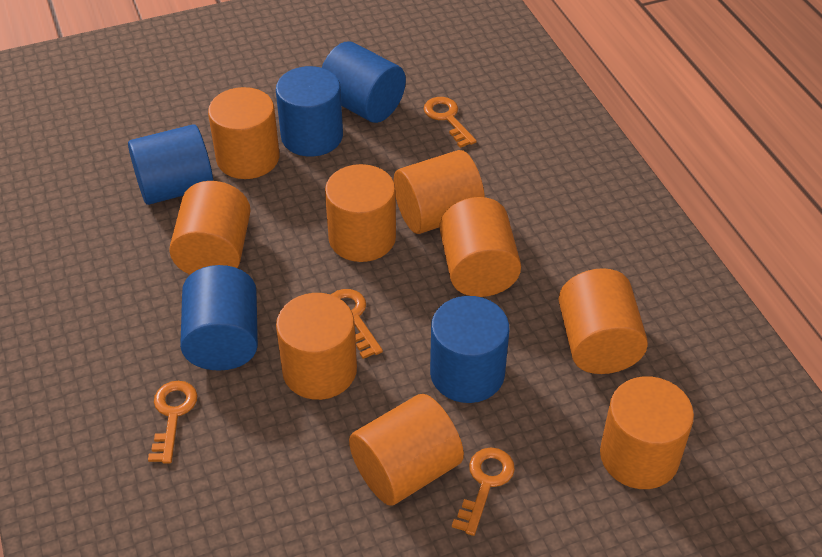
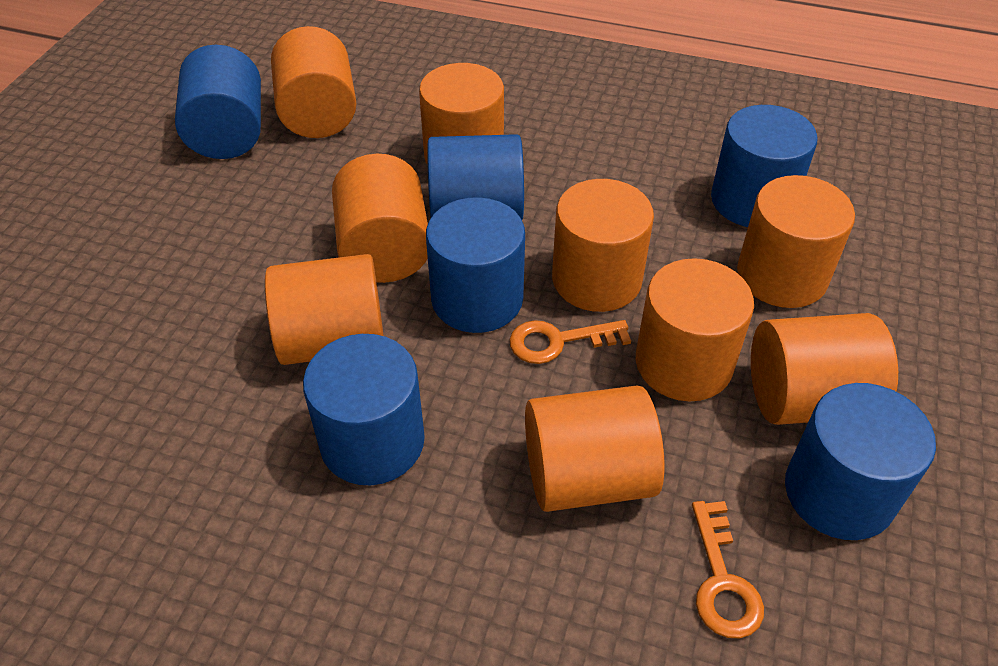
blue cylinder: 5 -> 6
orange key: 4 -> 2

